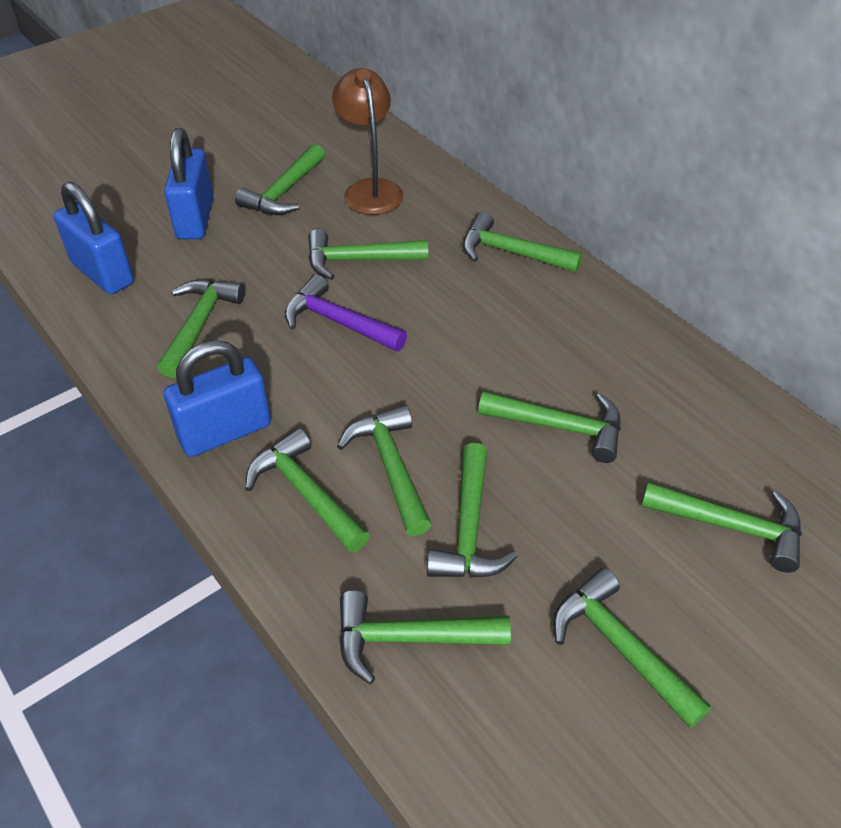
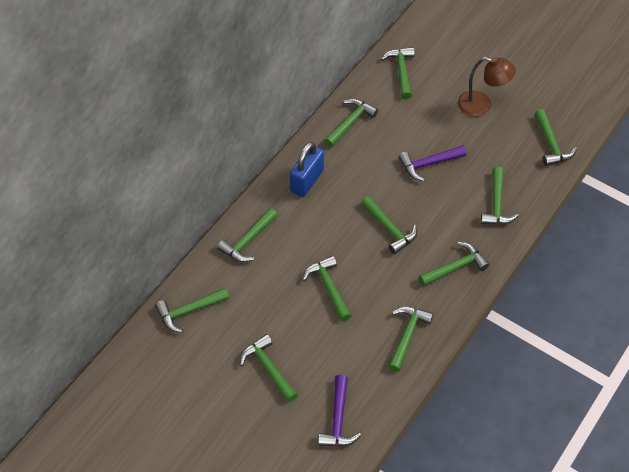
blue padlock: 3 -> 1
purple hammer: 1 -> 2

